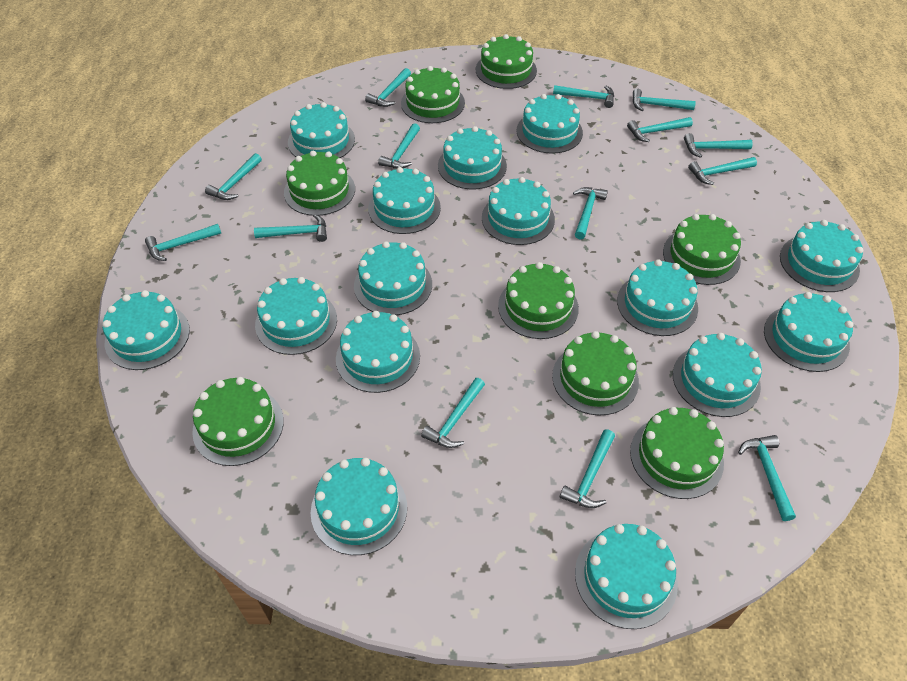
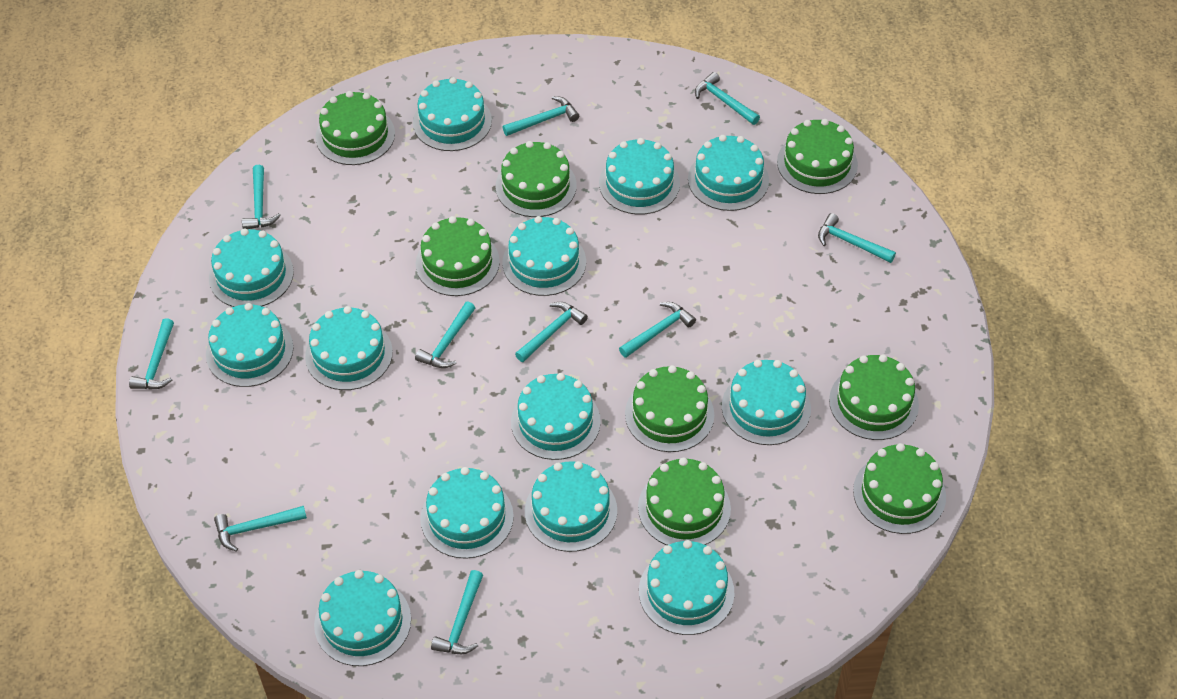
turquoise cake: 15 -> 13
turquoise hammer: 14 -> 10

